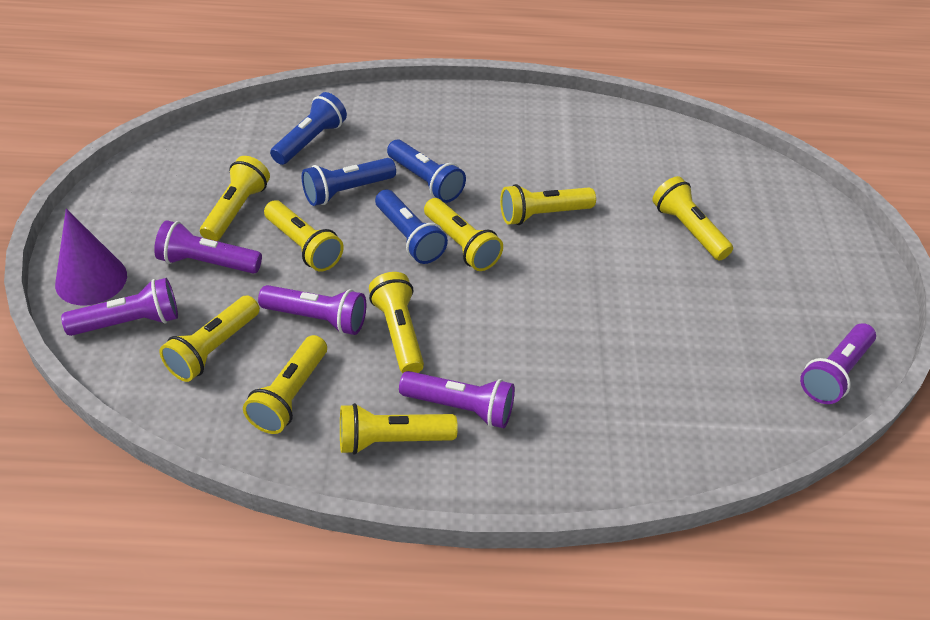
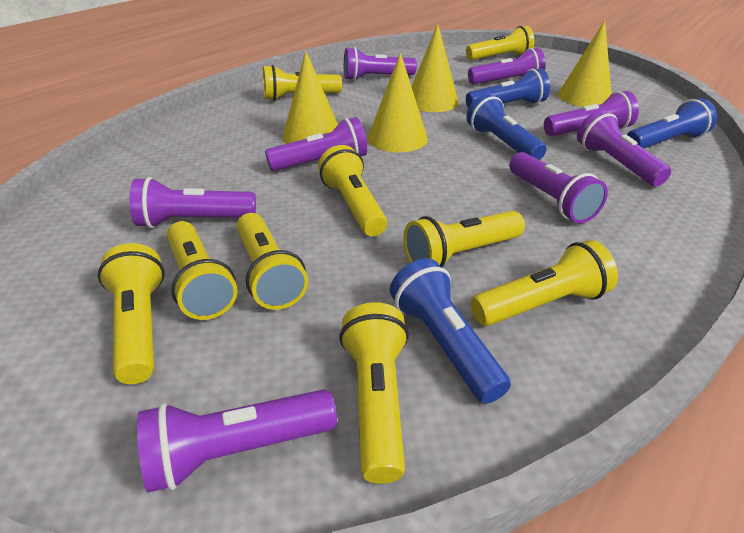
purple cone: 1 -> 0
purple flashlight: 5 -> 8
yellow cone: 0 -> 4

